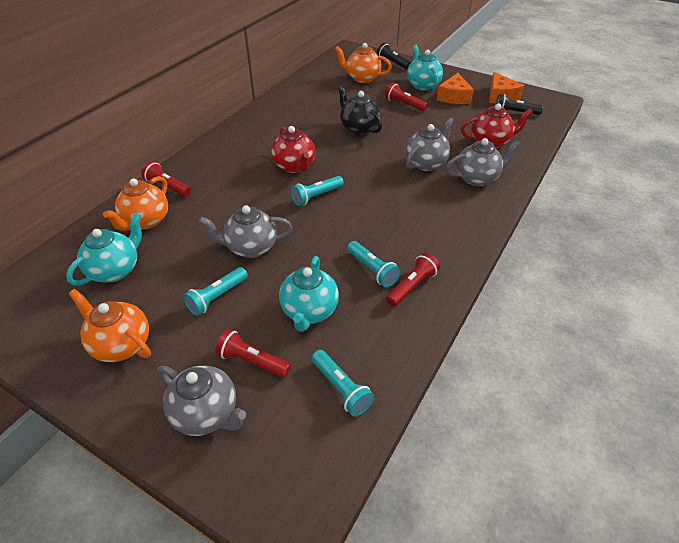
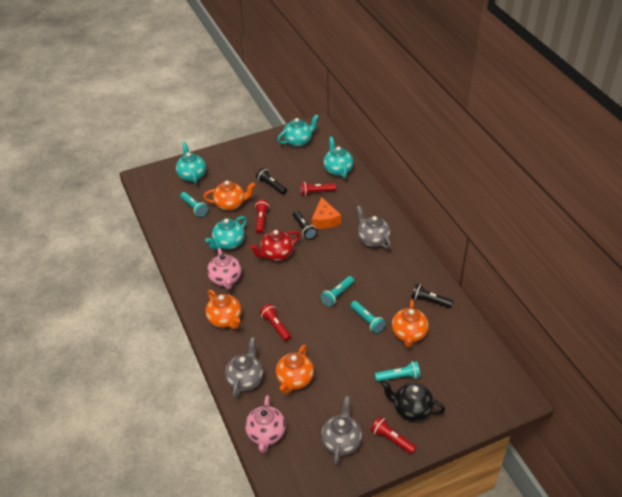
black flashlight: 2 -> 3
grey teapot: 4 -> 3
orange cheese: 2 -> 1
orange teapot: 3 -> 4
pink teapot: 0 -> 2
red teapot: 2 -> 1
turquoise teapot: 3 -> 4

